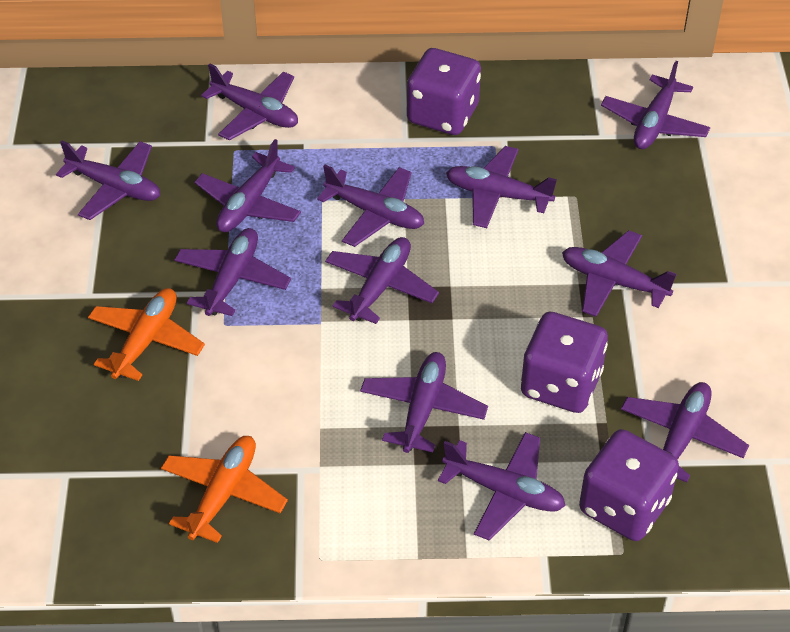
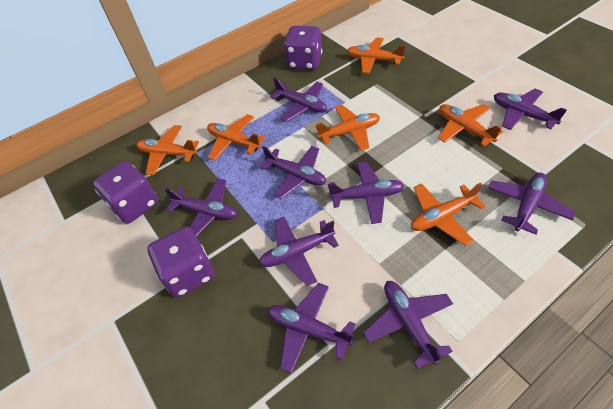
orange plane: 2 -> 6
purple plane: 12 -> 9

